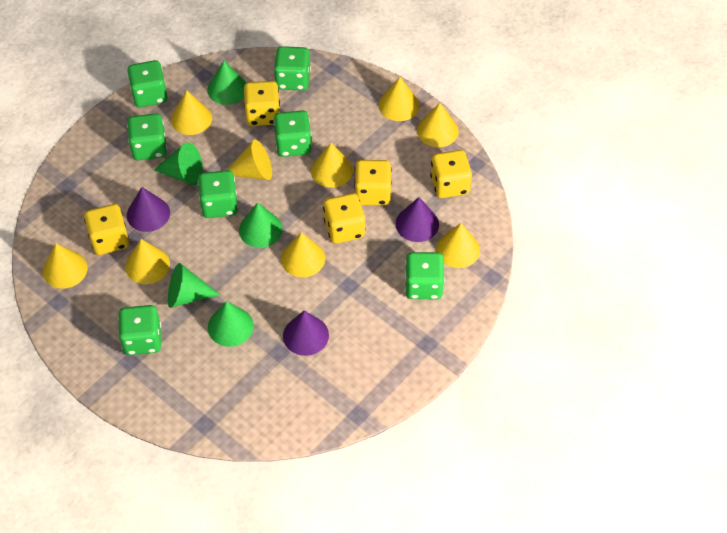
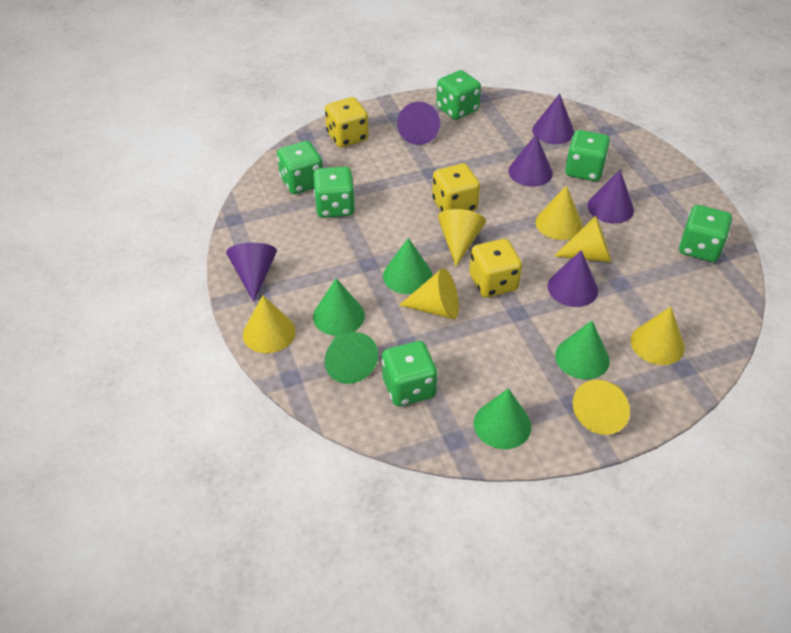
green dice: 7 -> 6
purple cone: 3 -> 6
yellow cone: 9 -> 7
yellow dice: 5 -> 3

